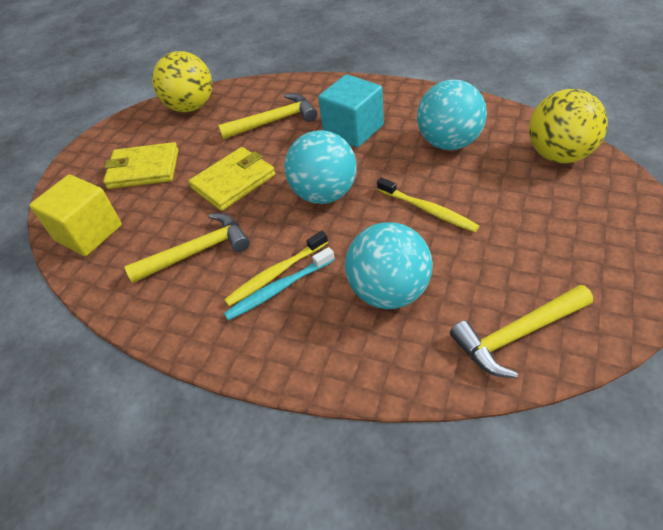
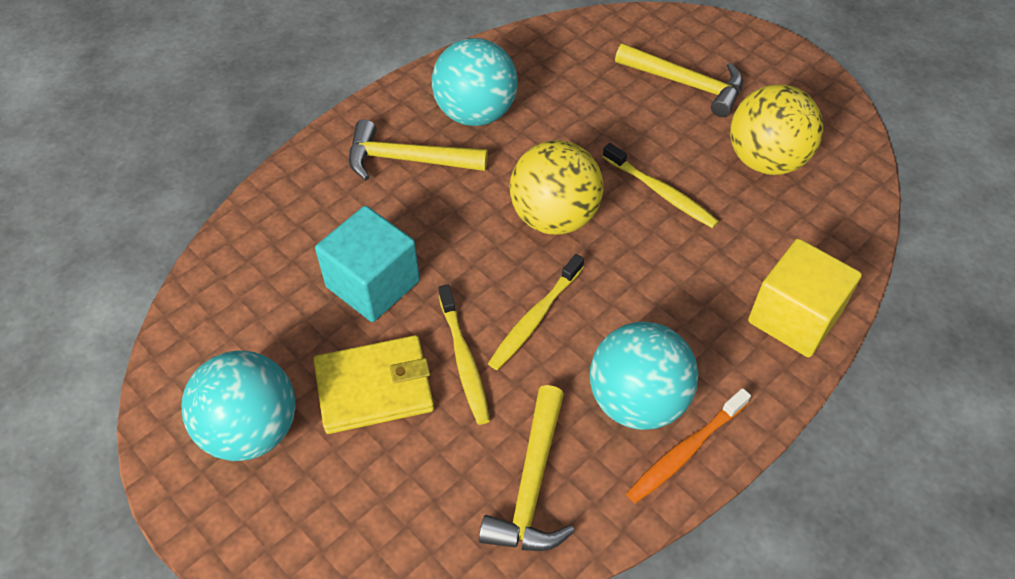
orange toothbrush: 0 -> 1
turquoise toothbrush: 1 -> 0
yellow toothbrush: 2 -> 3
yellow wallet: 2 -> 1

